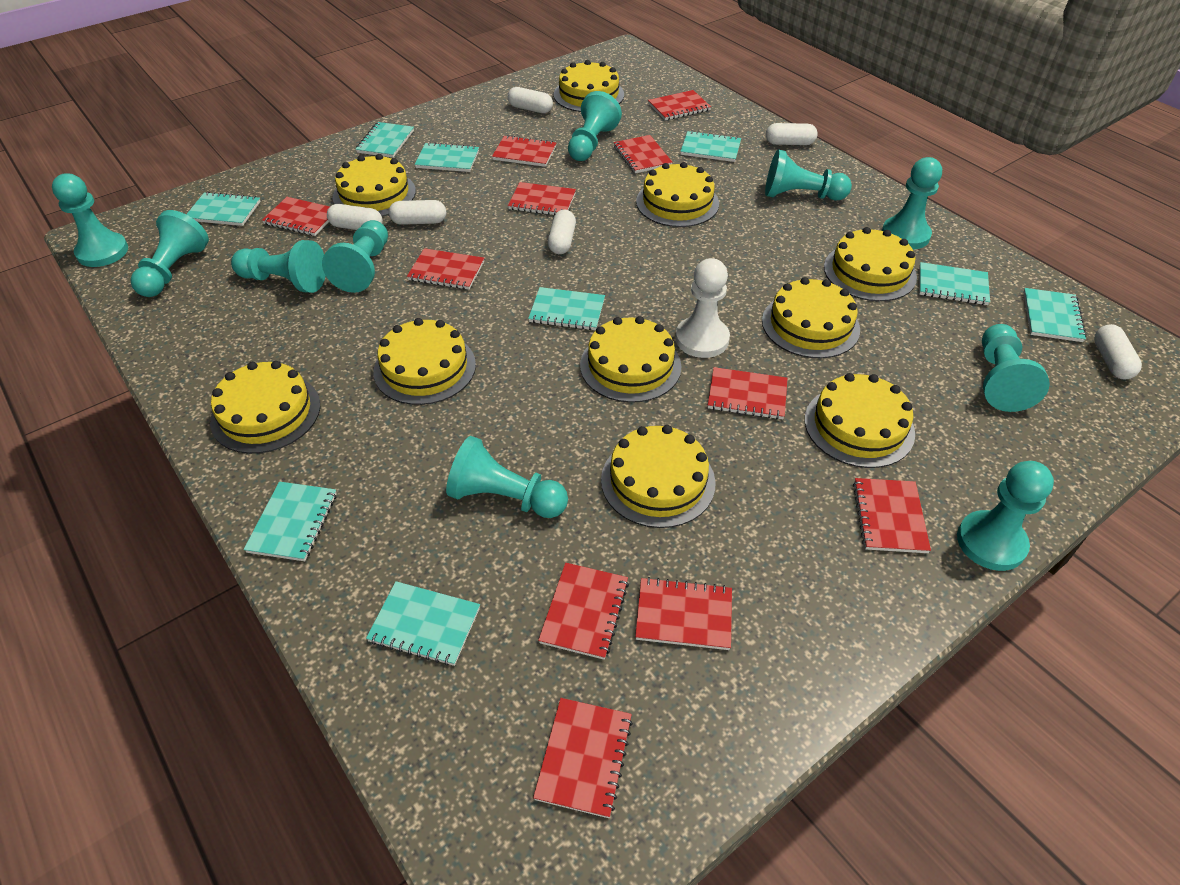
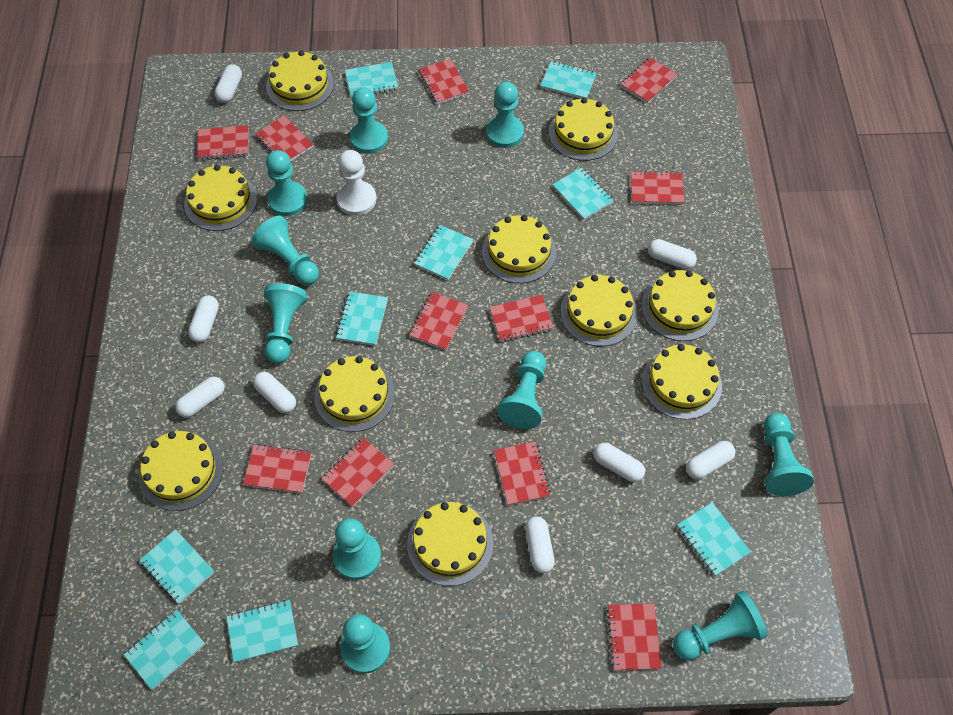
white capsule: 6 -> 8

